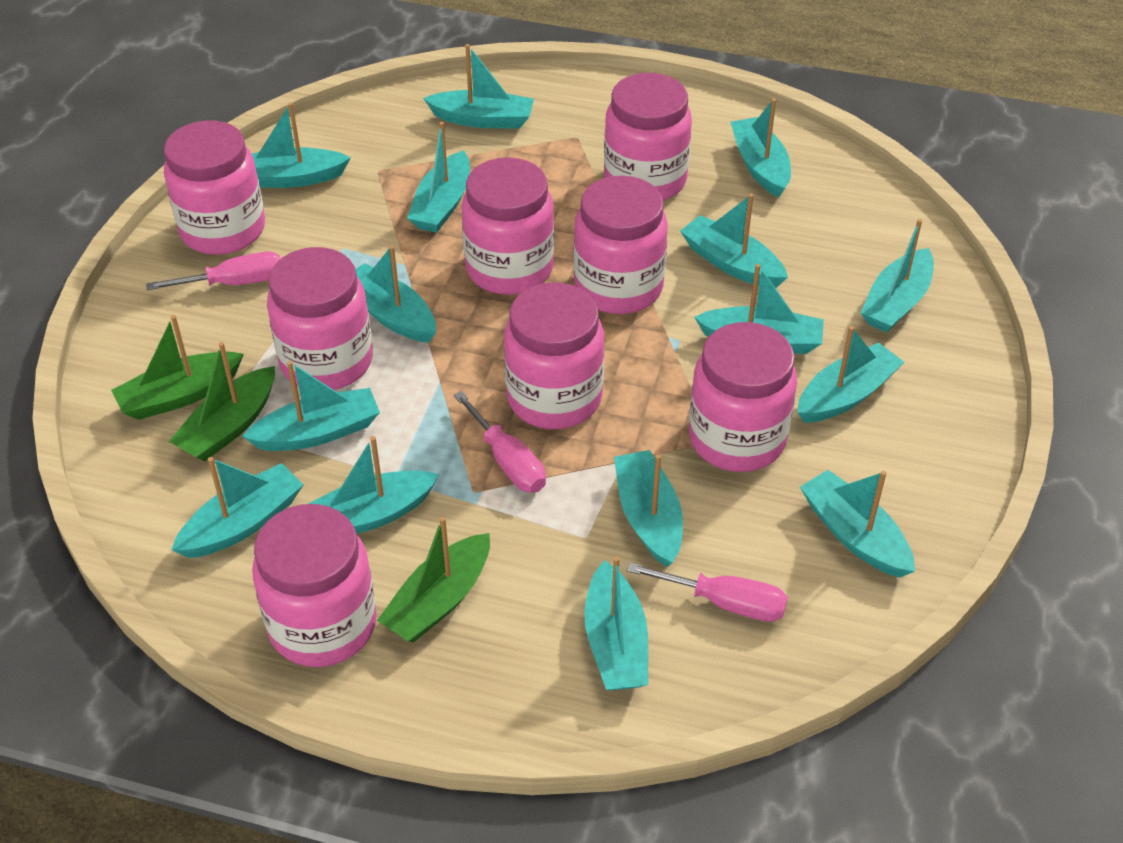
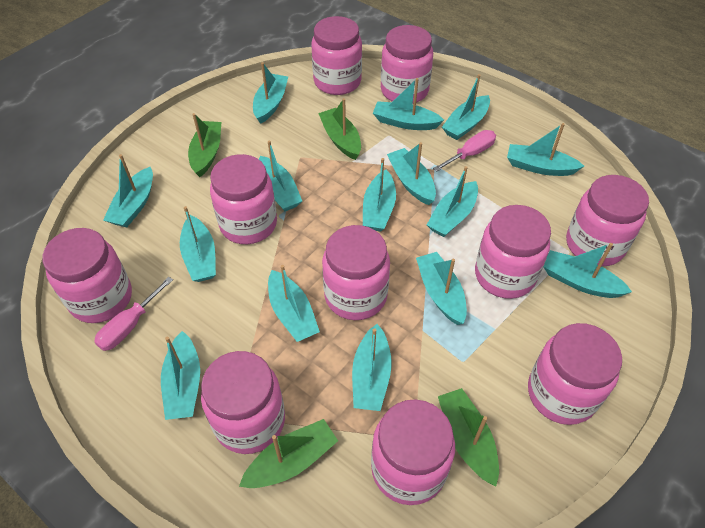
green boat: 3 -> 4
pink jar: 8 -> 10
pink screwdriver: 3 -> 2

